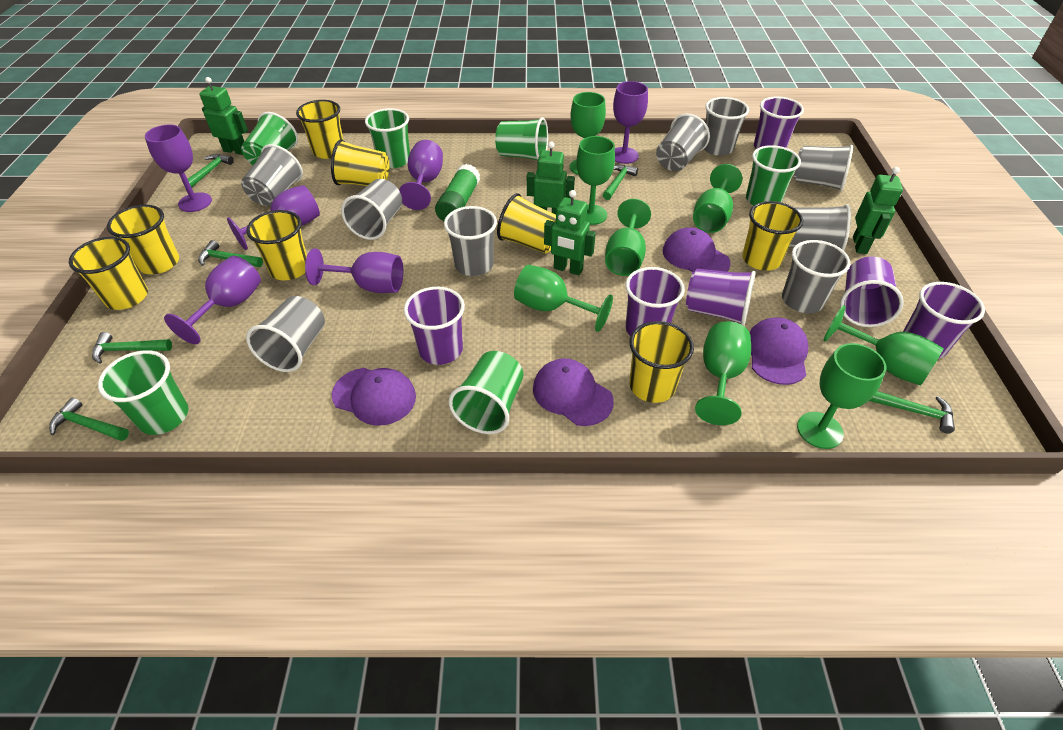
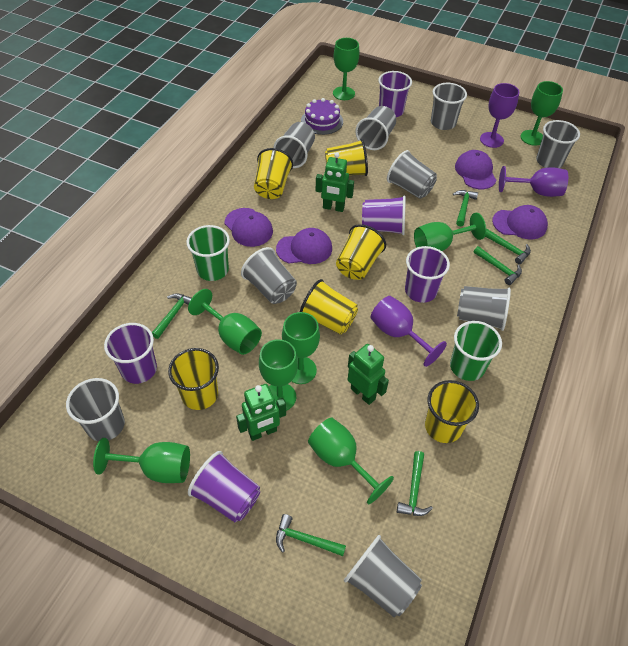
green cup: 6 -> 2
green glue stick: 1 -> 0
green robot: 4 -> 3
purple cake: 0 -> 1
purple cup: 6 -> 5
purple goblet: 6 -> 3
yellow cup: 8 -> 6

